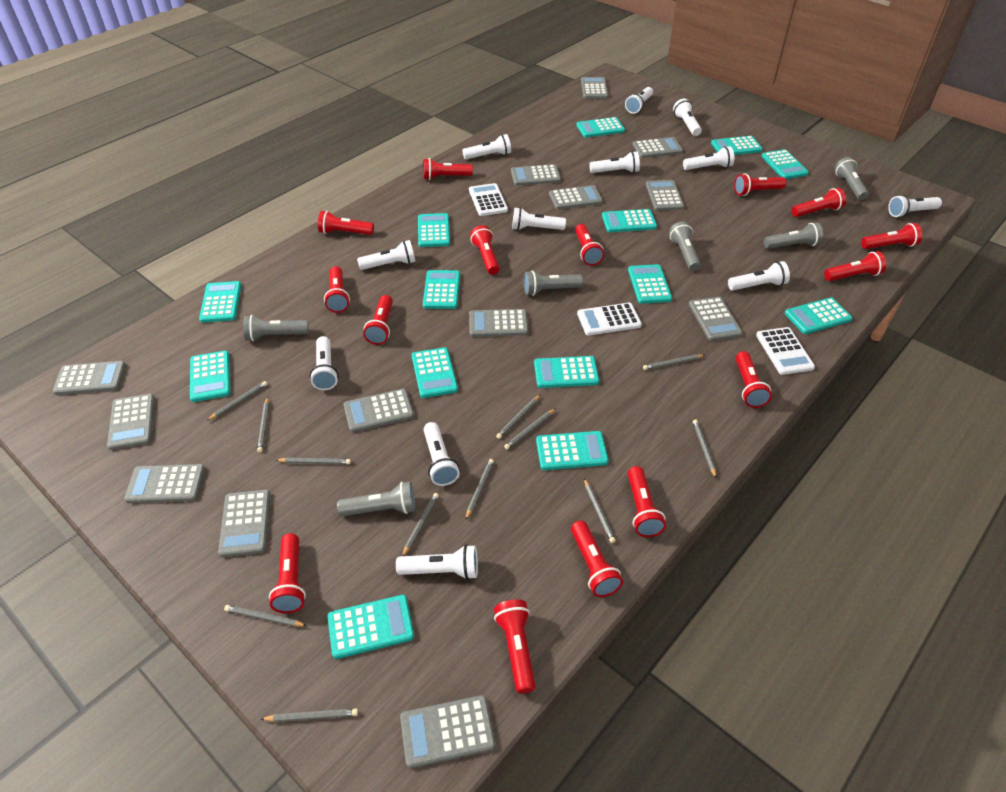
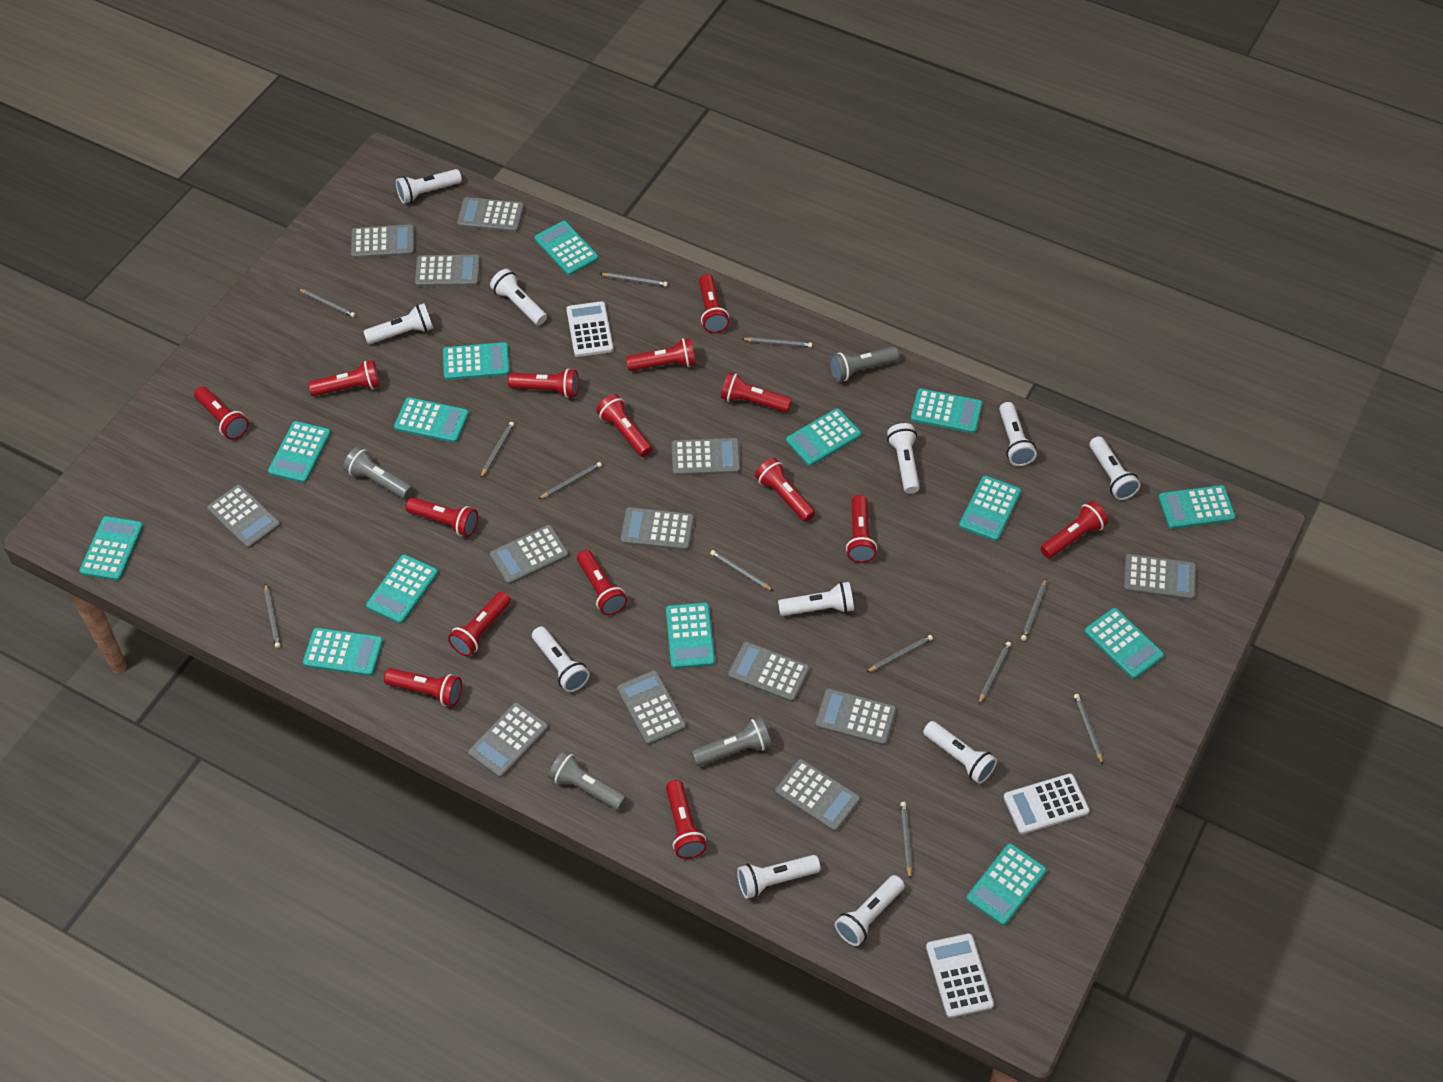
grey flashlight: 6 -> 4
white flashlight: 12 -> 11

